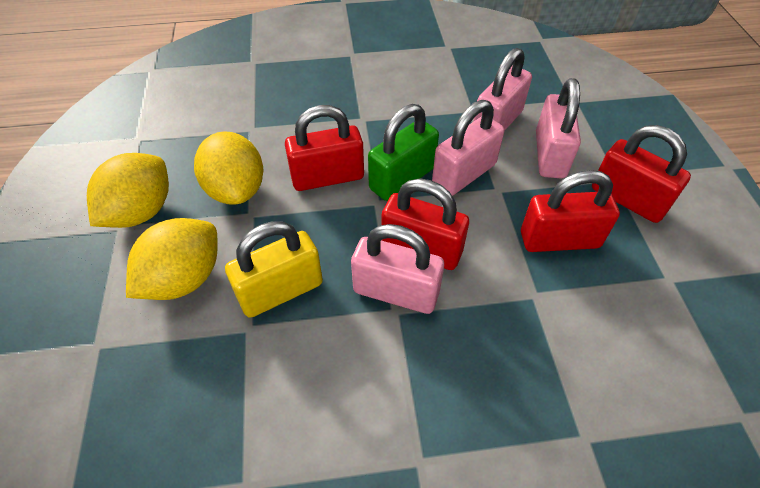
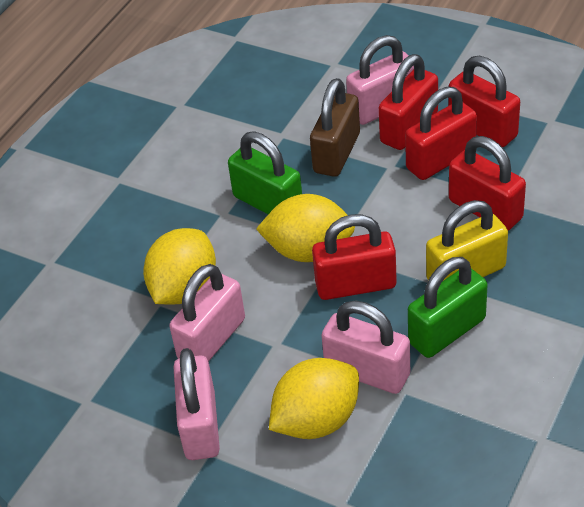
brown padlock: 0 -> 1
green padlock: 1 -> 2
red padlock: 4 -> 5

